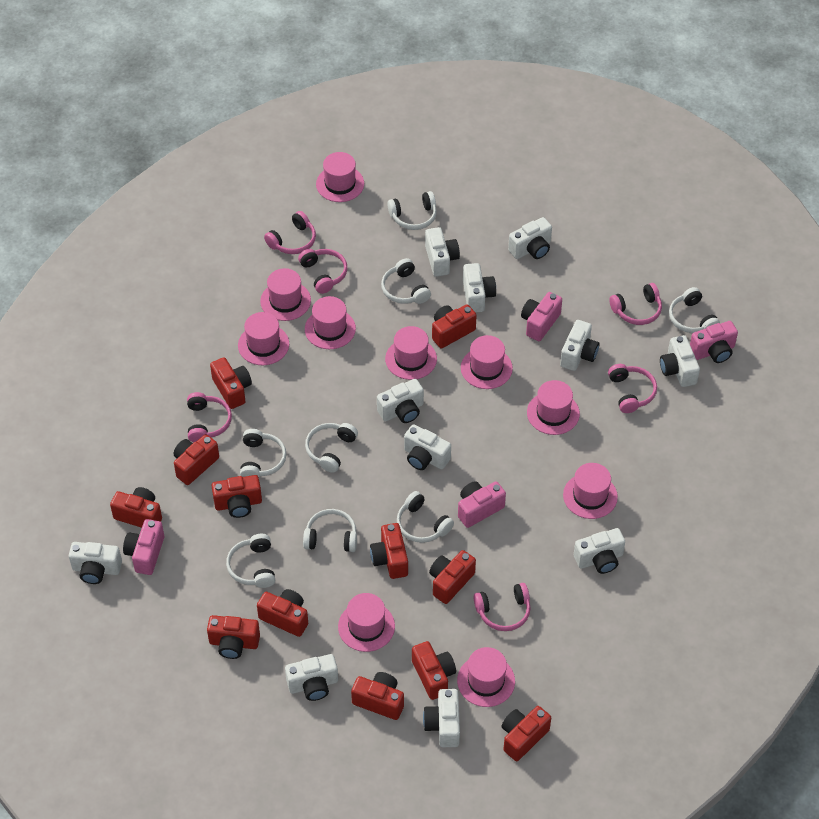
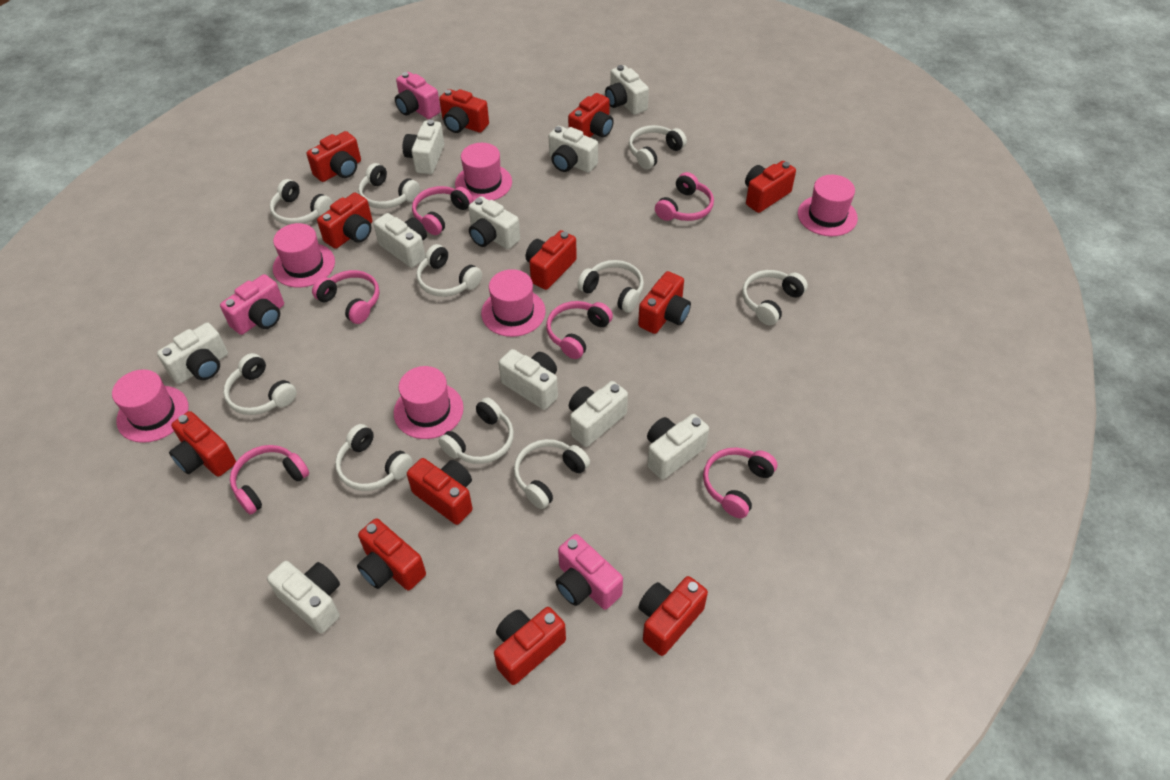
pink camera: 4 -> 3
pink hat: 10 -> 6
white camera: 11 -> 10
white headphones: 8 -> 10

